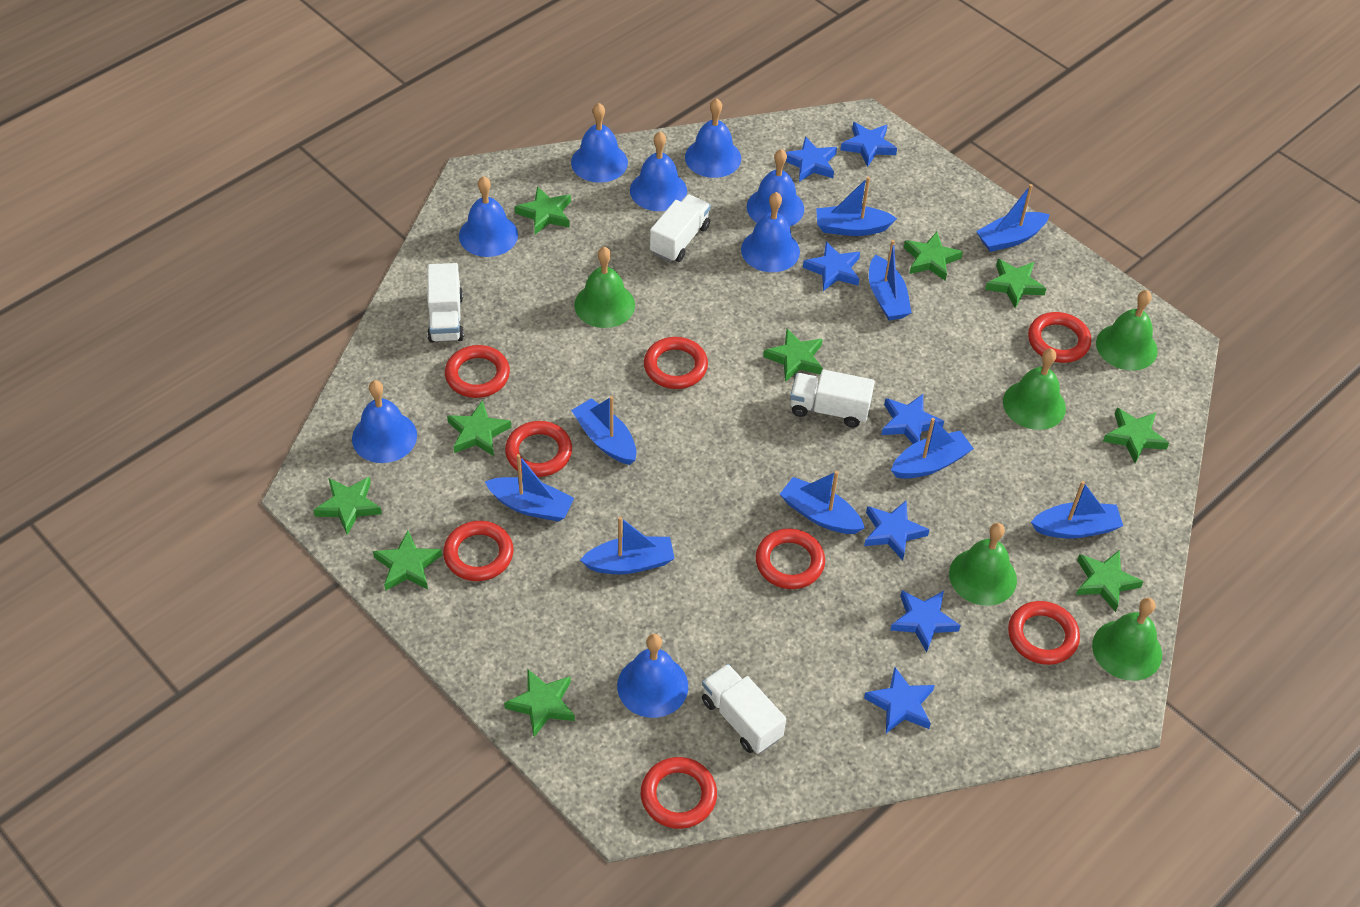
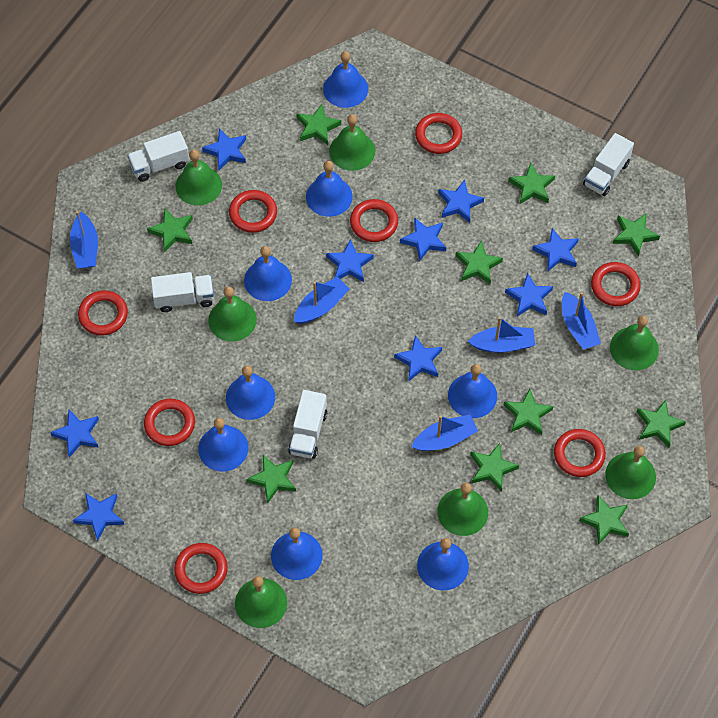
blue boat: 9 -> 5
blue star: 7 -> 9
green bell: 5 -> 7

